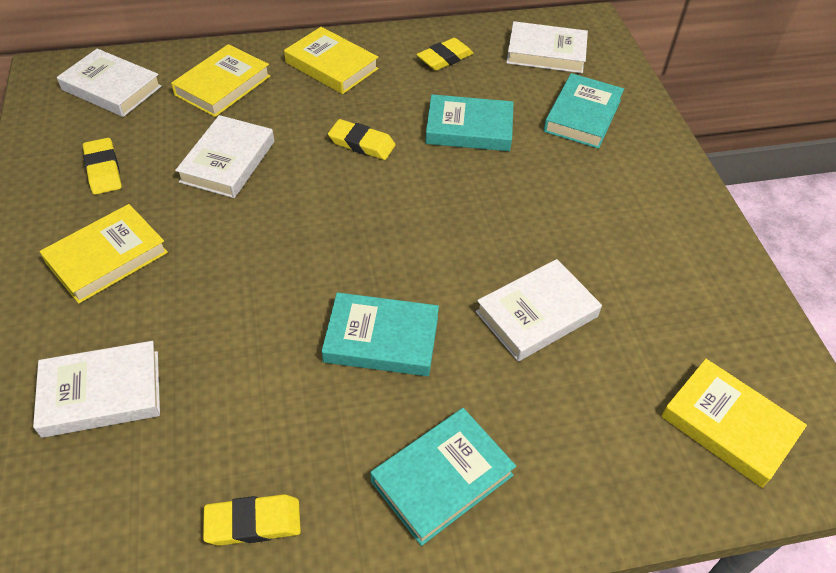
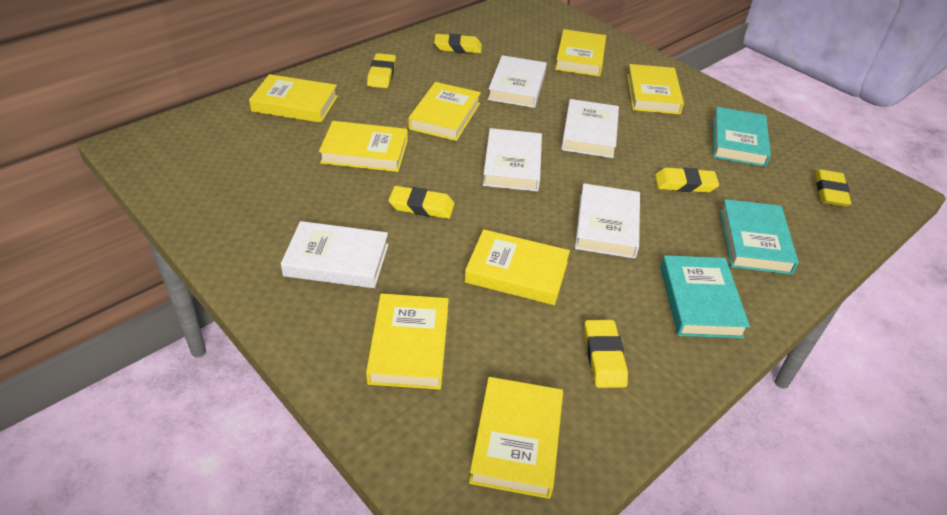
turquoise book: 4 -> 3
yellow book: 4 -> 8
yellow eraser: 4 -> 6

